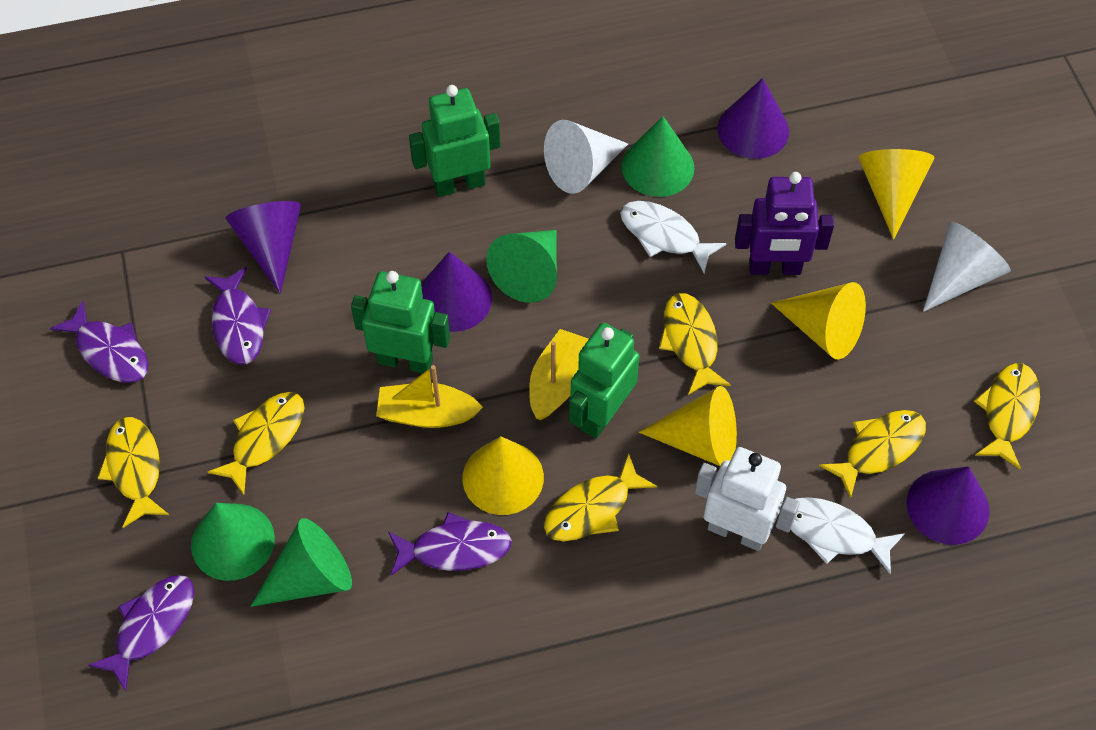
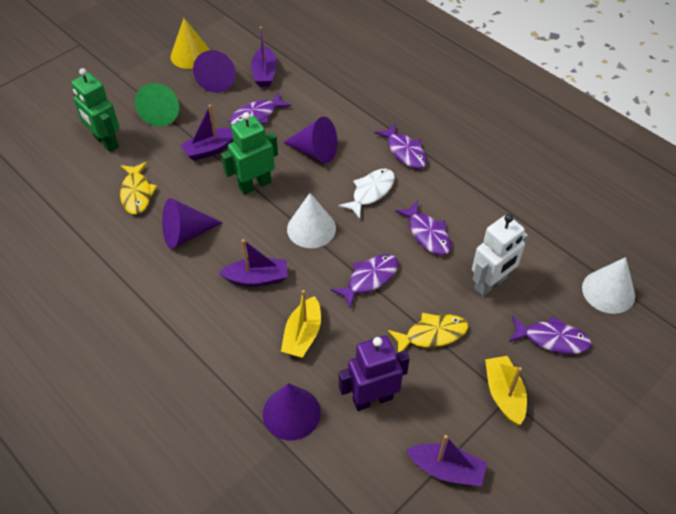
green cone: 4 -> 1
green robot: 3 -> 2
purple boat: 0 -> 4
purple fish: 4 -> 5
white fish: 2 -> 1
yellow cone: 4 -> 1
yellow fish: 6 -> 2

